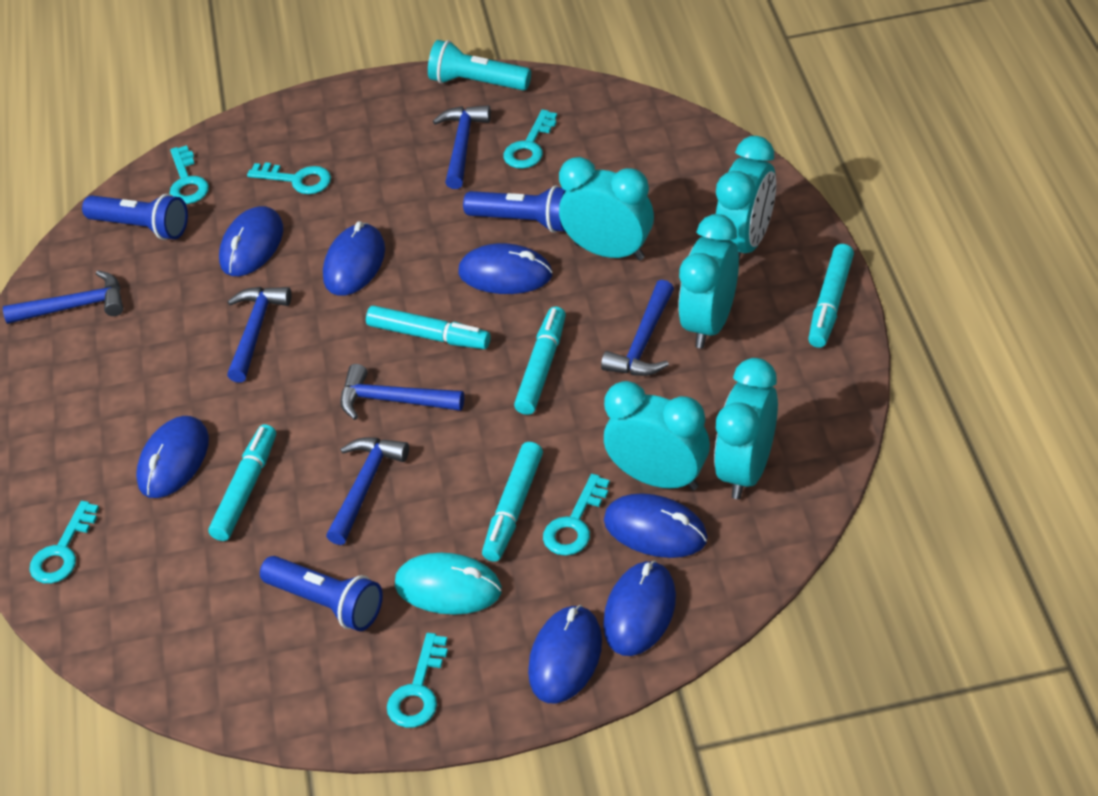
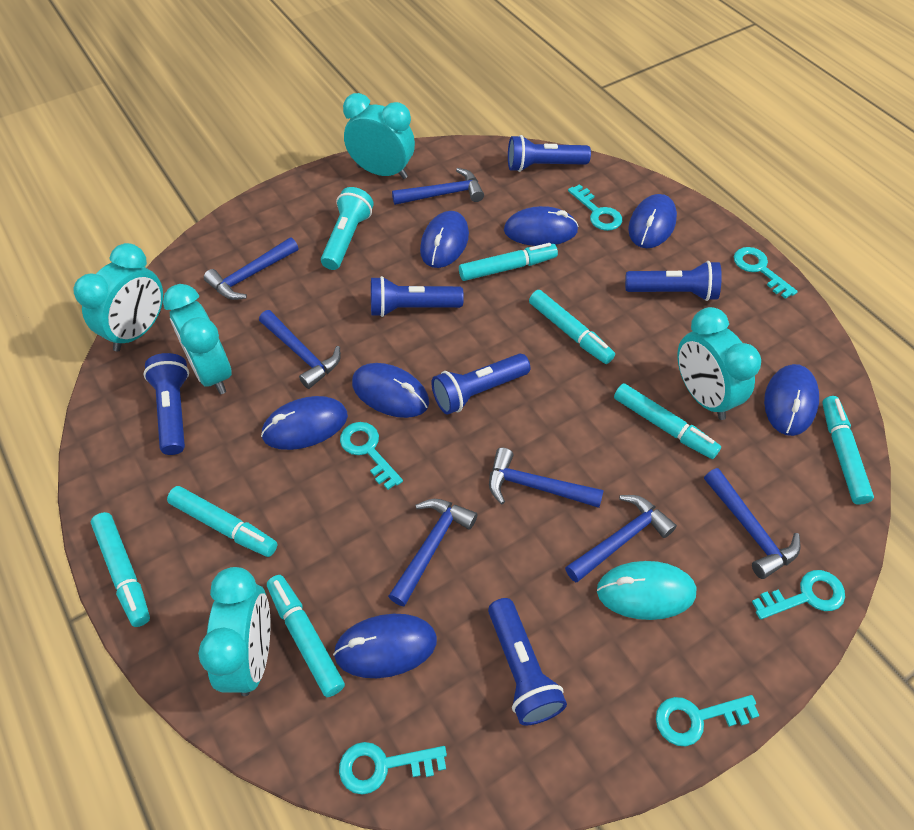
blue flashlight: 3 -> 6
blue hammer: 6 -> 7
turquoise marker: 5 -> 7

